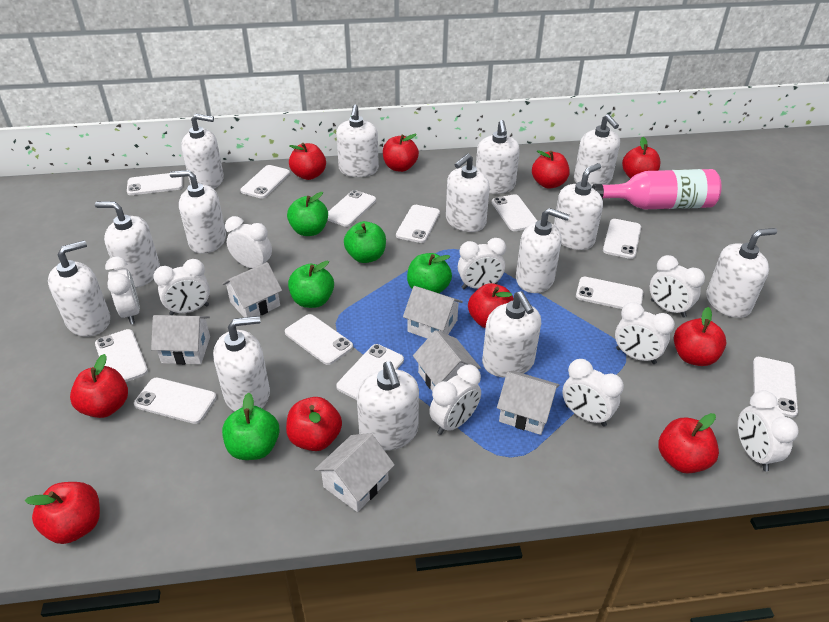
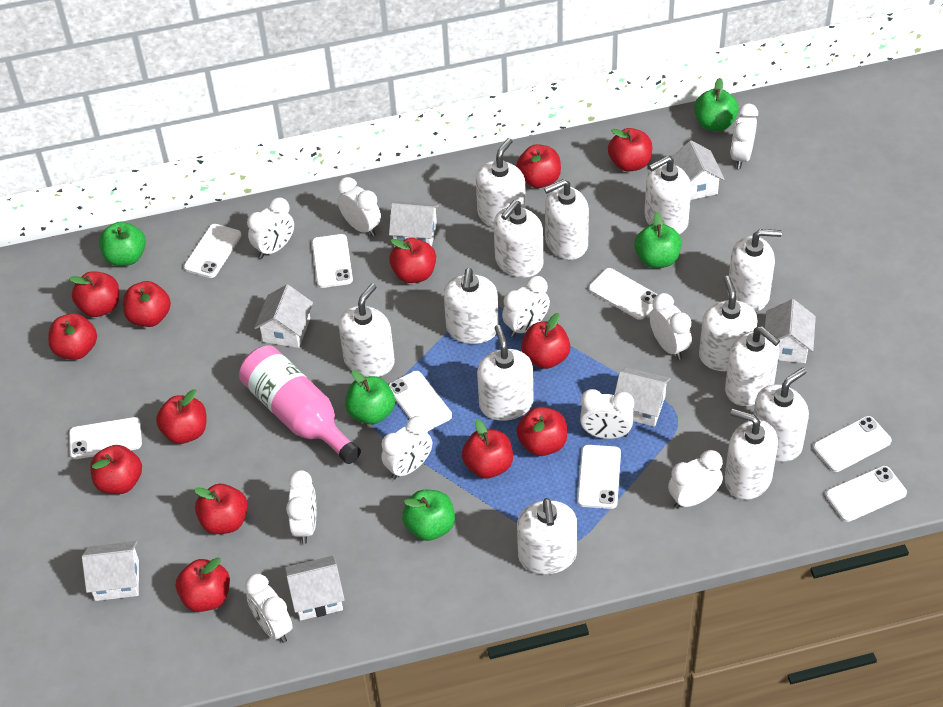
red apple: 10 -> 13
white clock: 9 -> 10
white house: 6 -> 7
white phone: 12 -> 8
white soap dispenser: 14 -> 13

